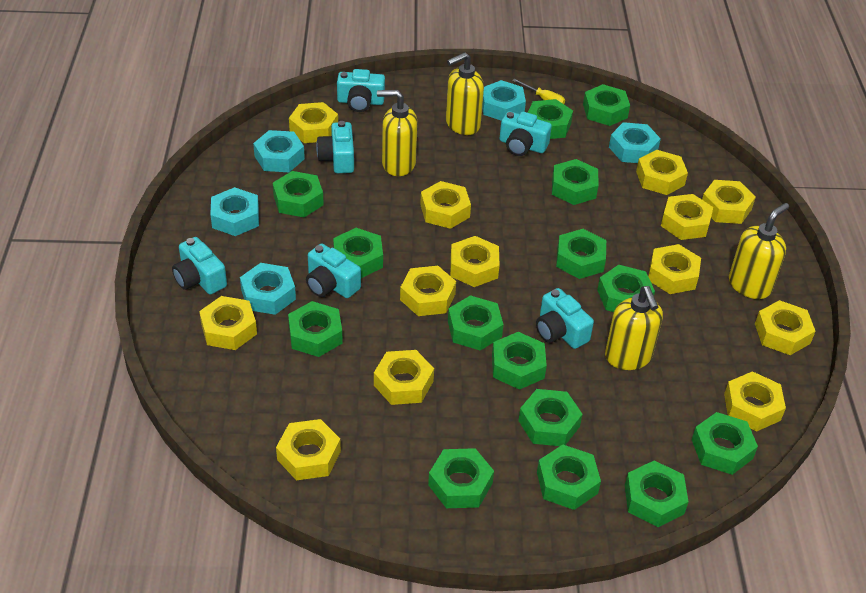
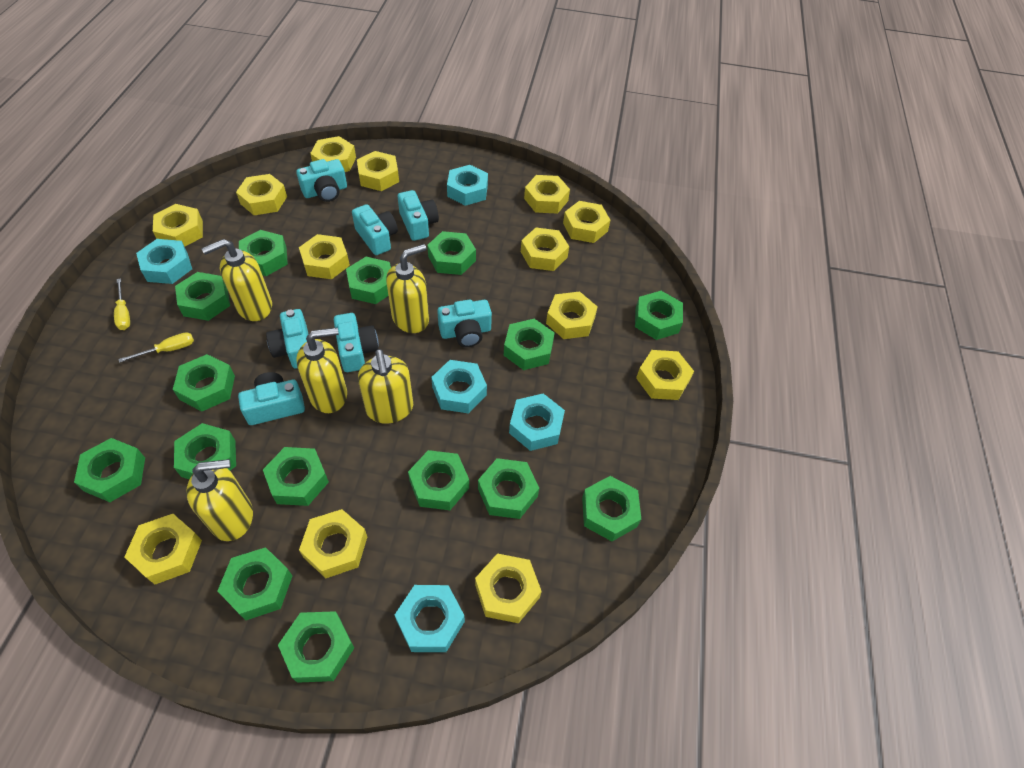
turquoise camera: 6 -> 7
yellow screwdriver: 1 -> 2
yellow soap dispenser: 4 -> 5

